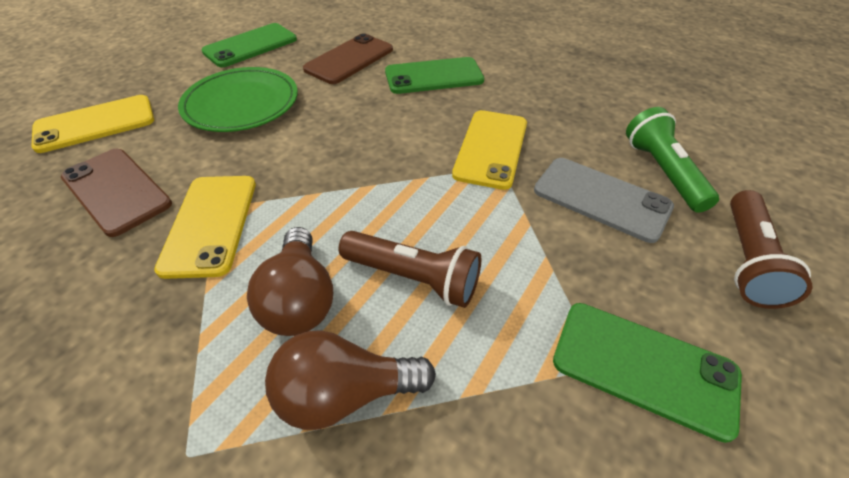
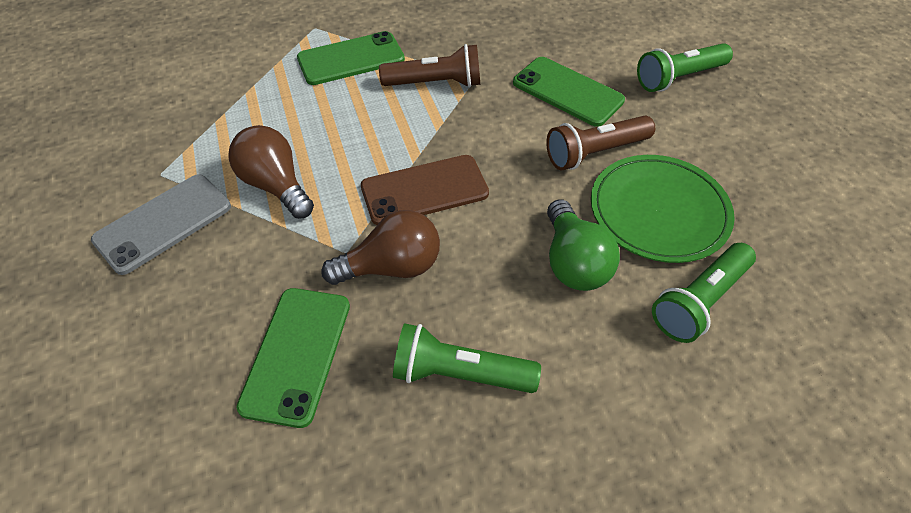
brown phone: 2 -> 1
green flashlight: 1 -> 3
green light bulb: 0 -> 1
yellow phone: 3 -> 0

